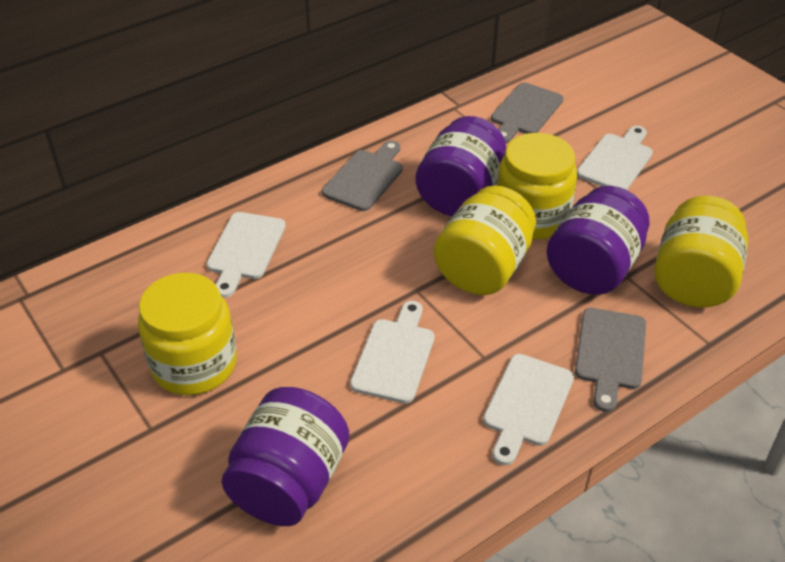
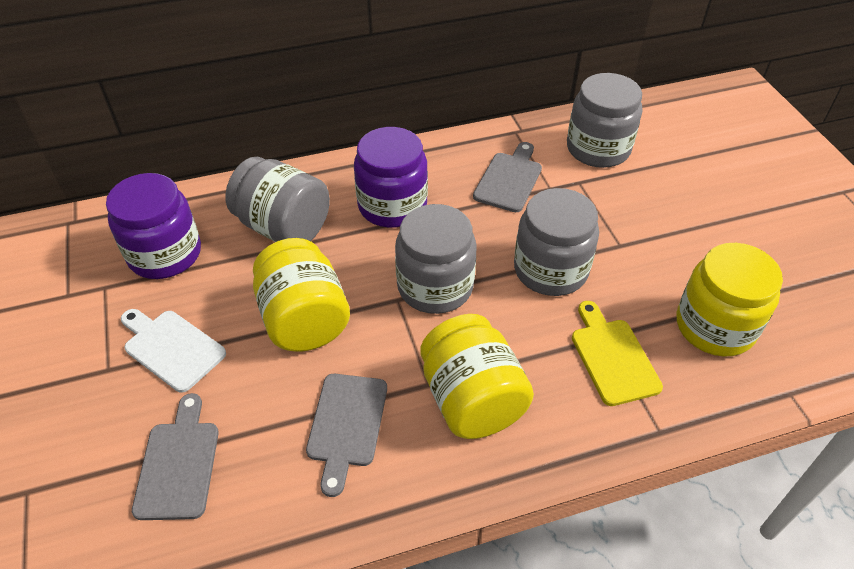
grey jar: 0 -> 4
purple jar: 3 -> 2
white cutting board: 4 -> 1
yellow cutting board: 0 -> 1
yellow jar: 4 -> 3

